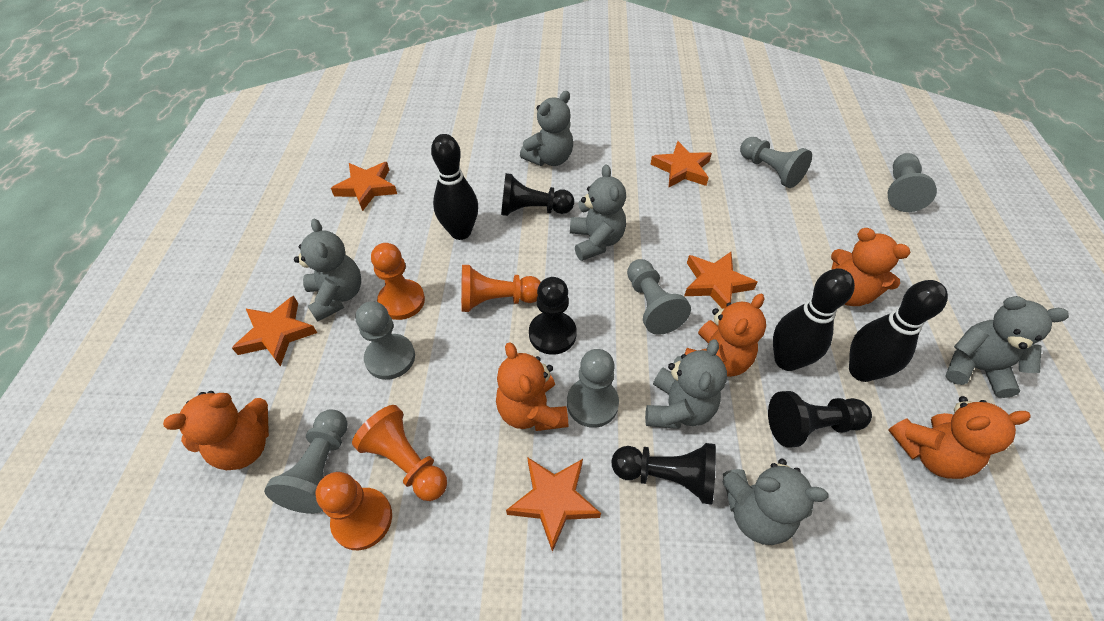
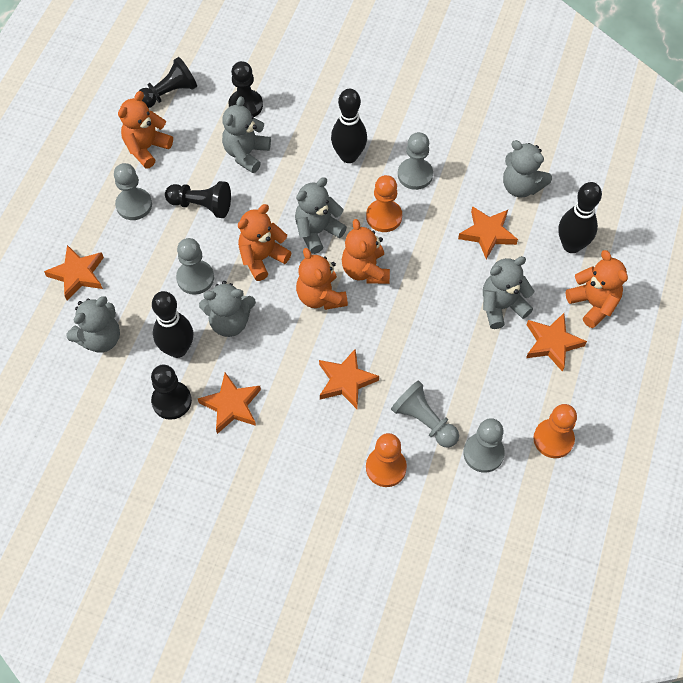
grey pawn: 6 -> 5
orange pawn: 4 -> 3

